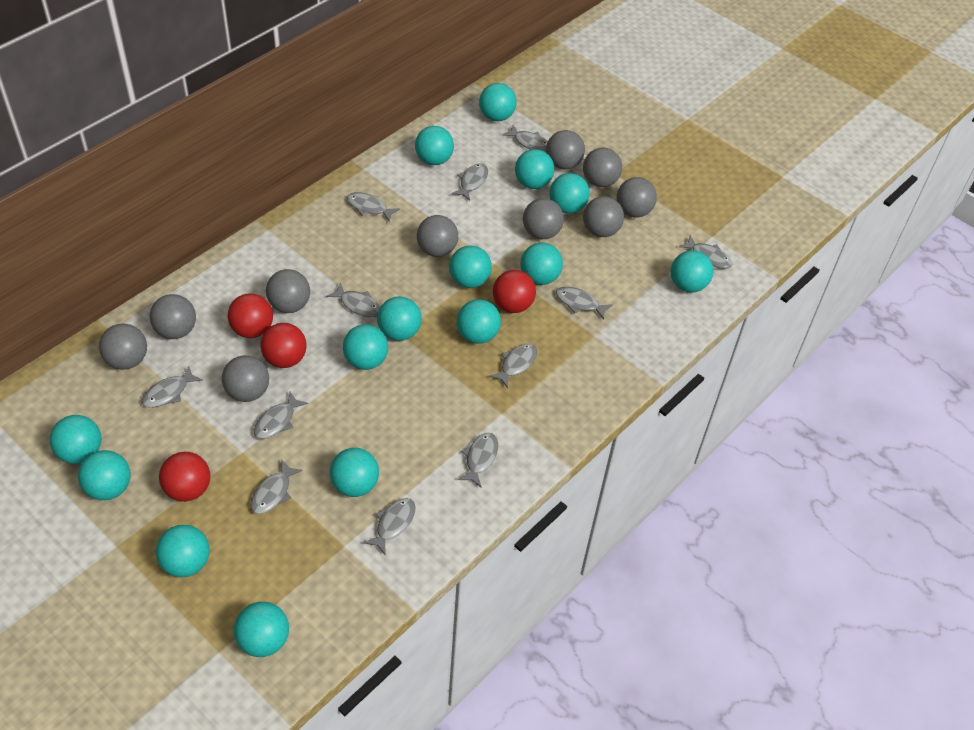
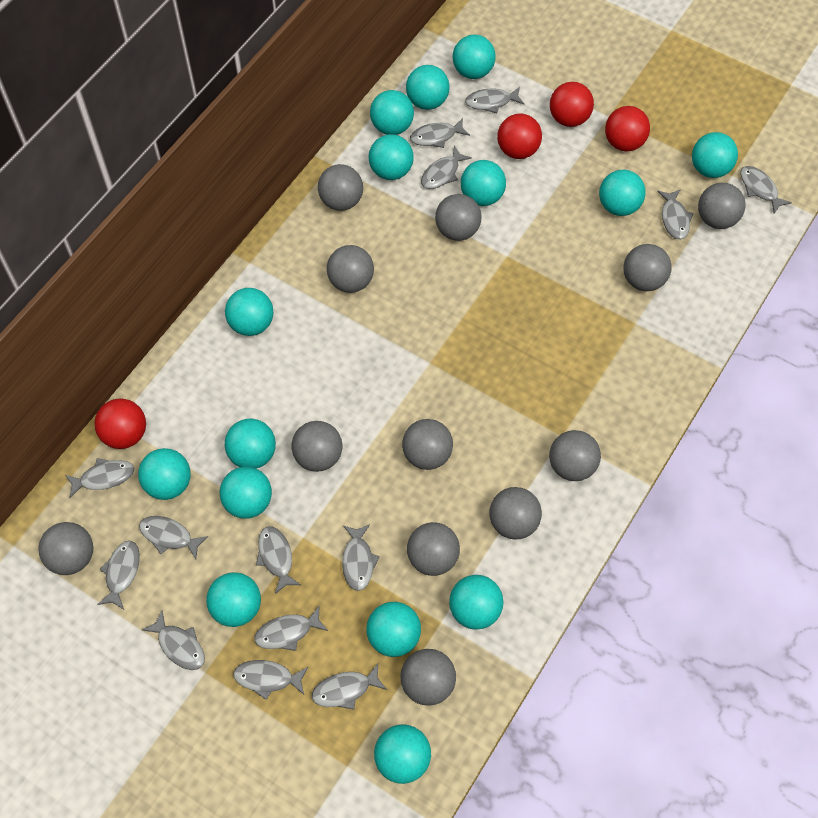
grey ball: 10 -> 12
grey fish: 12 -> 14

